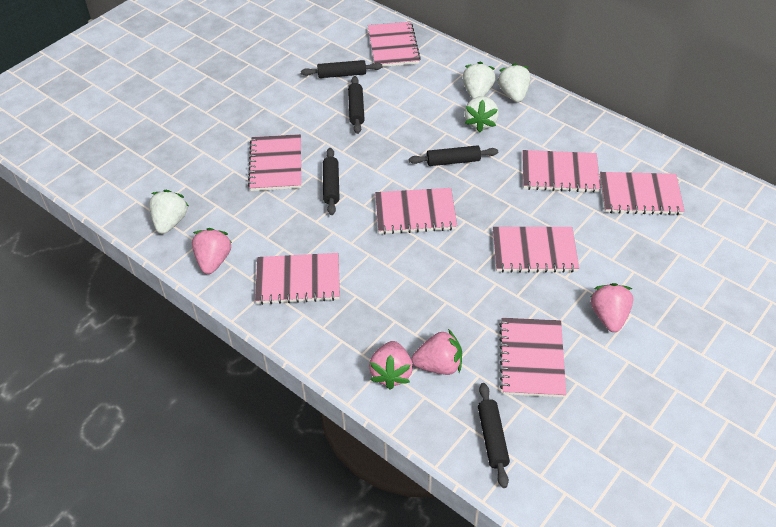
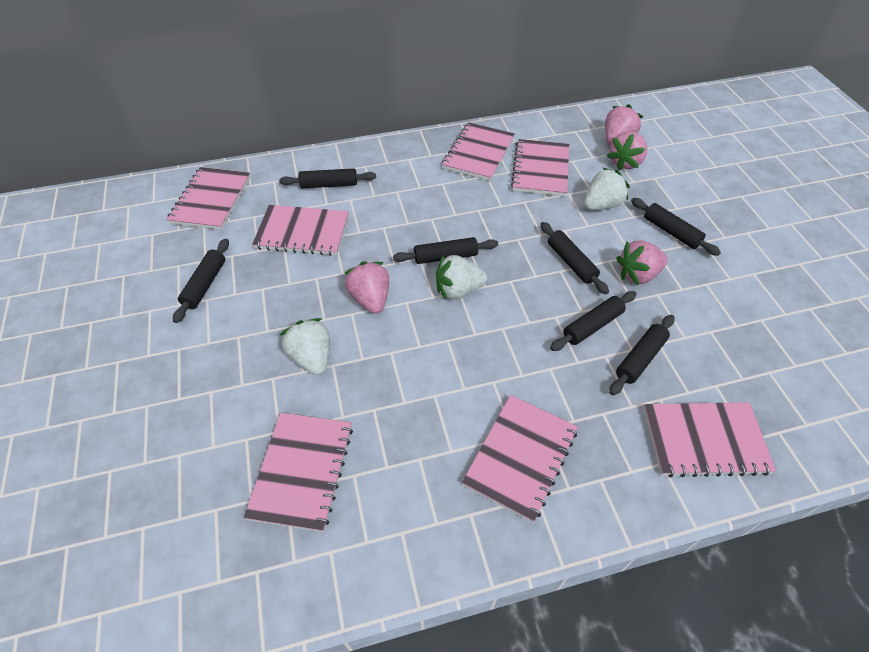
black rolling pin: 5 -> 7
pink notebook: 8 -> 7
white strawberry: 4 -> 3

